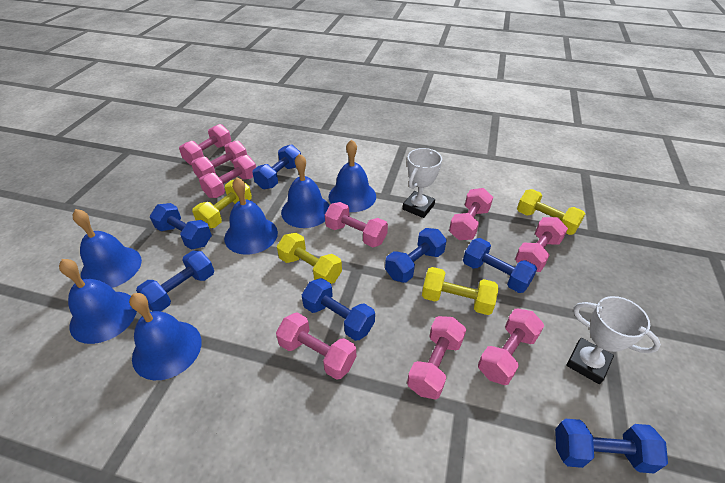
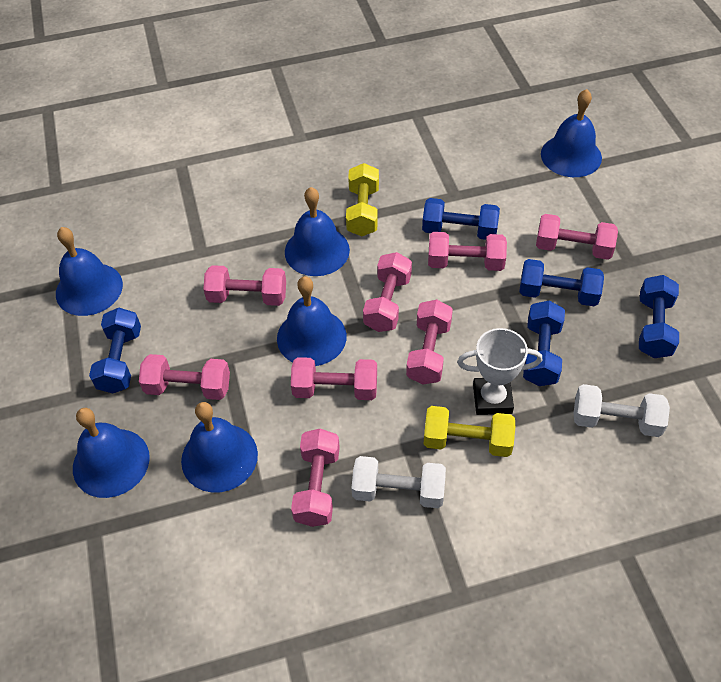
blue dumbbell: 7 -> 5
pink dumbbell: 9 -> 8
white dumbbell: 0 -> 2
white trophy: 2 -> 1
yellow dumbbell: 4 -> 2

